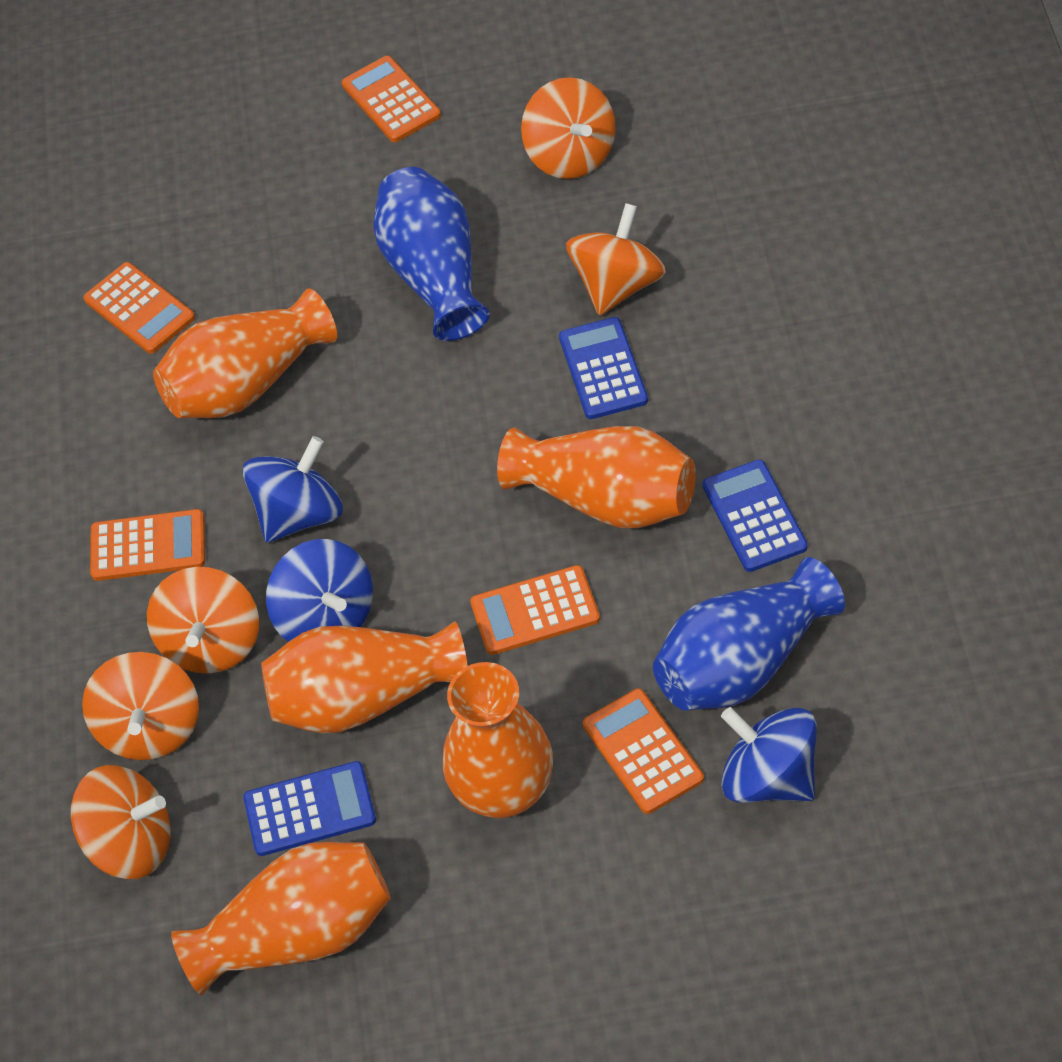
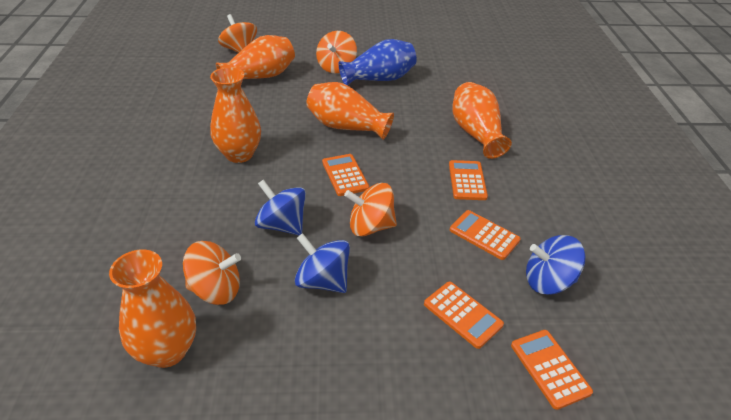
blue calculator: 3 -> 0
blue vase: 2 -> 1
orange spinning top: 5 -> 4

